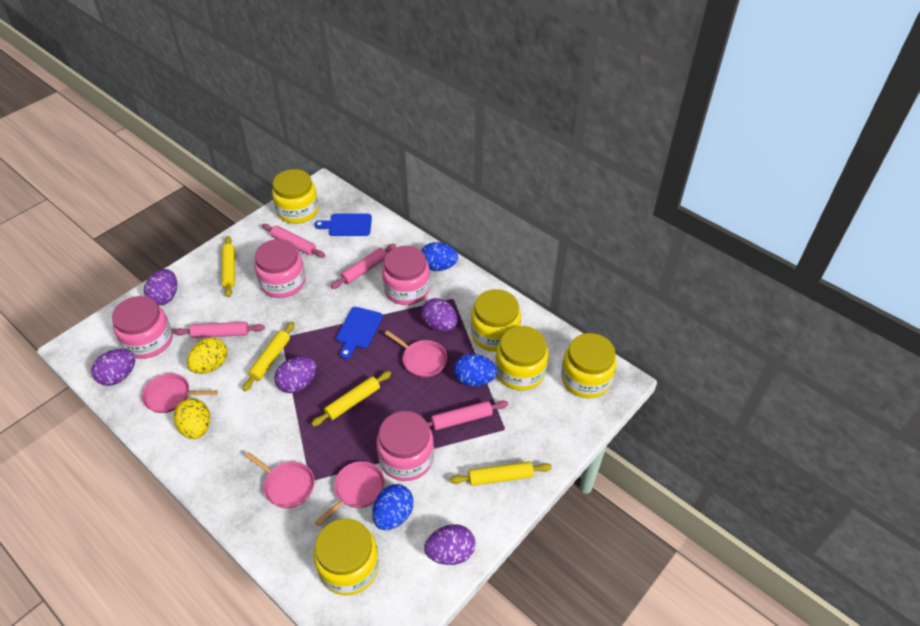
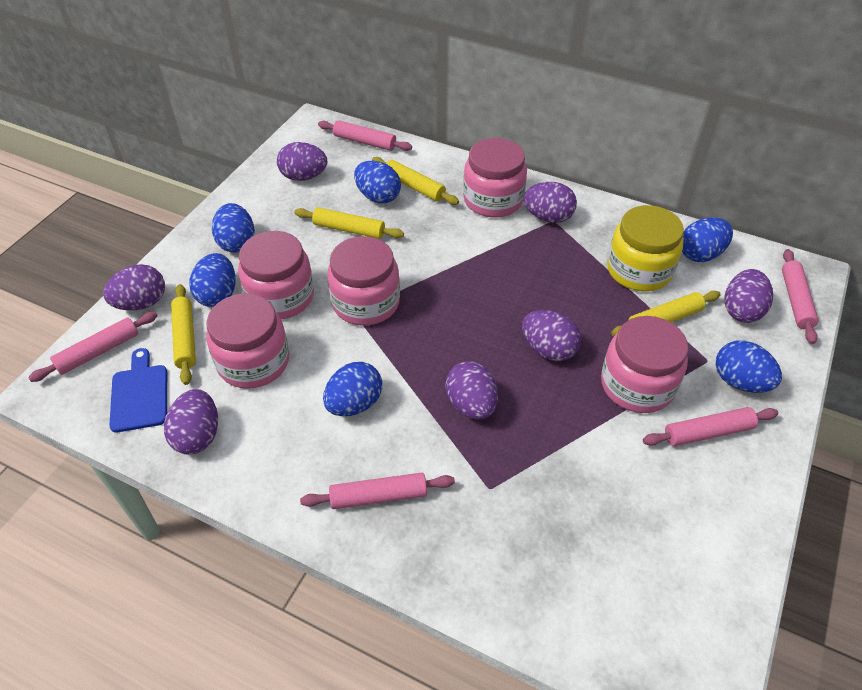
blue cutting board: 2 -> 1
blue egg: 3 -> 6
pink jar: 4 -> 5
pink pan: 4 -> 0
pink rolling pin: 4 -> 5
purple egg: 5 -> 7
yellow egg: 2 -> 0
yellow jar: 5 -> 1

